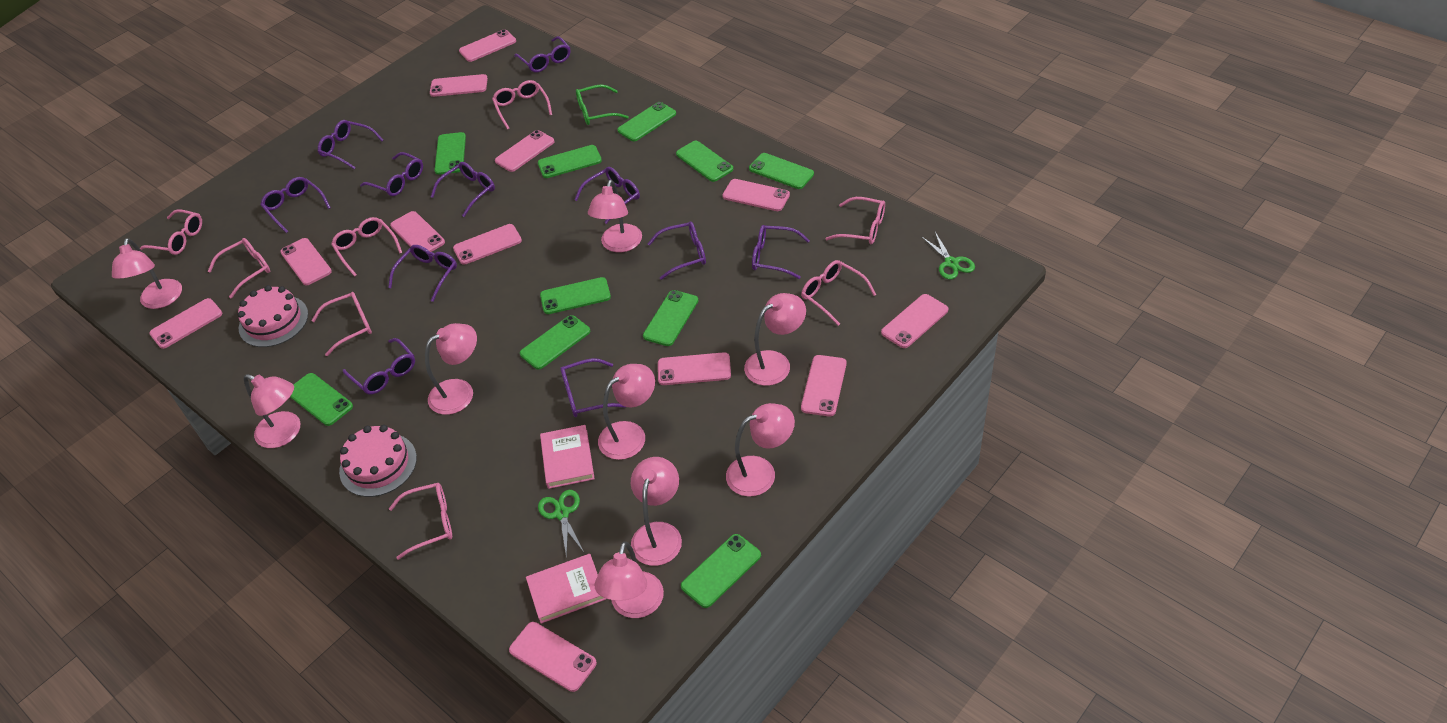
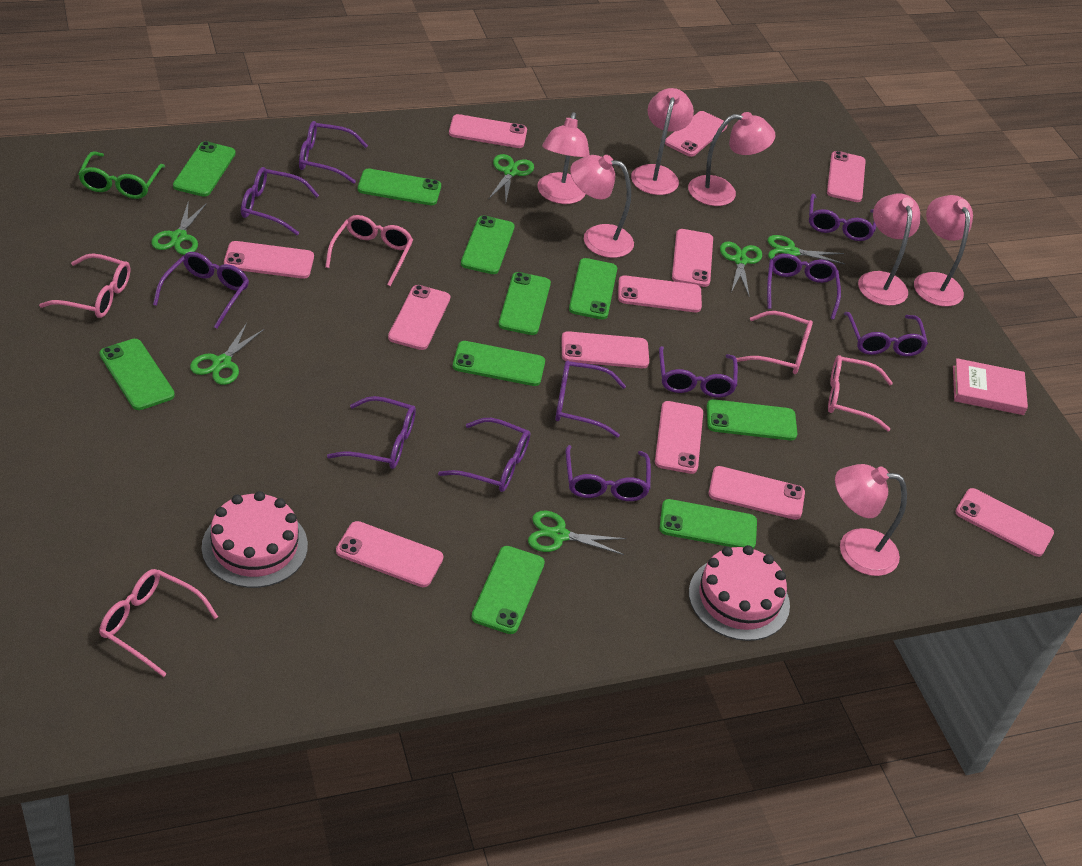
green scissors: 2 -> 6
pink book: 2 -> 1
pink glasses: 8 -> 5
pink lamp: 9 -> 7

